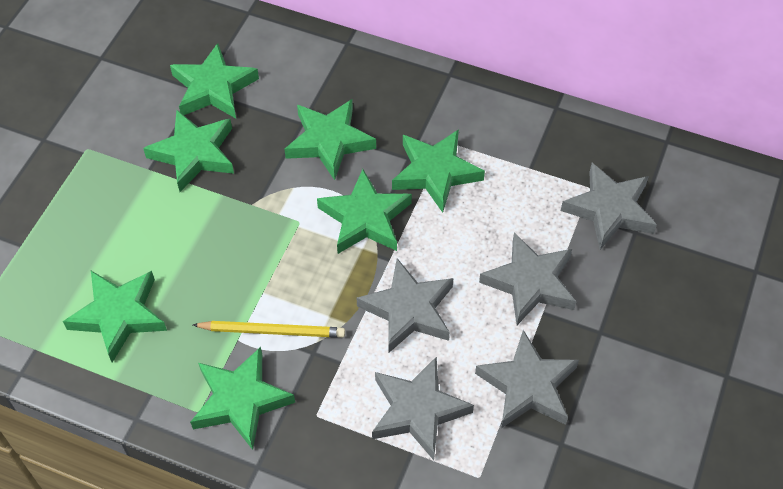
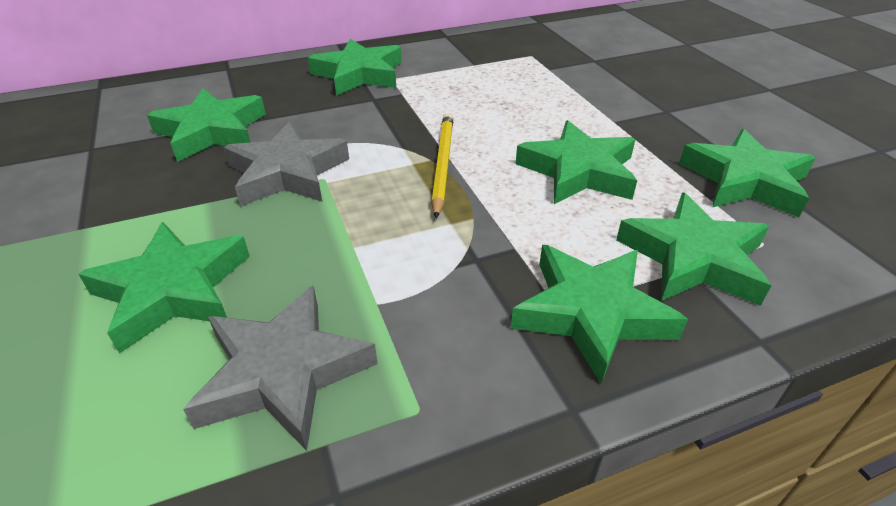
grey star: 5 -> 2

